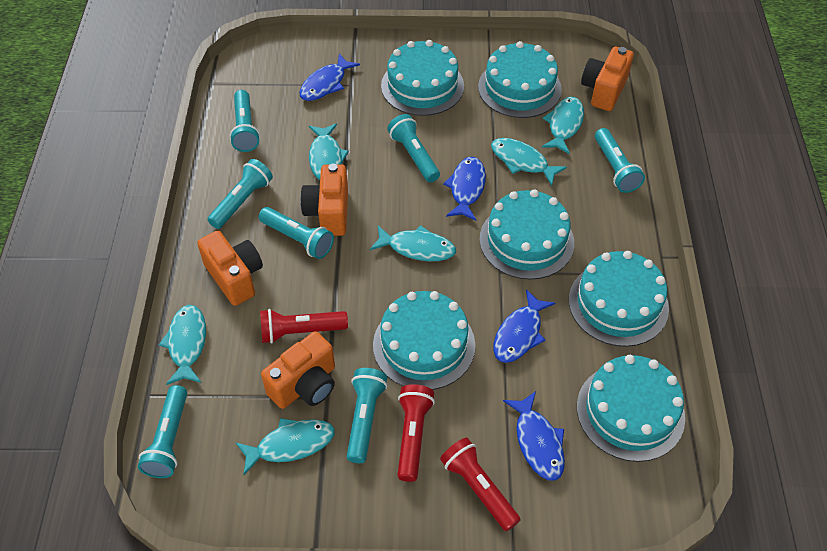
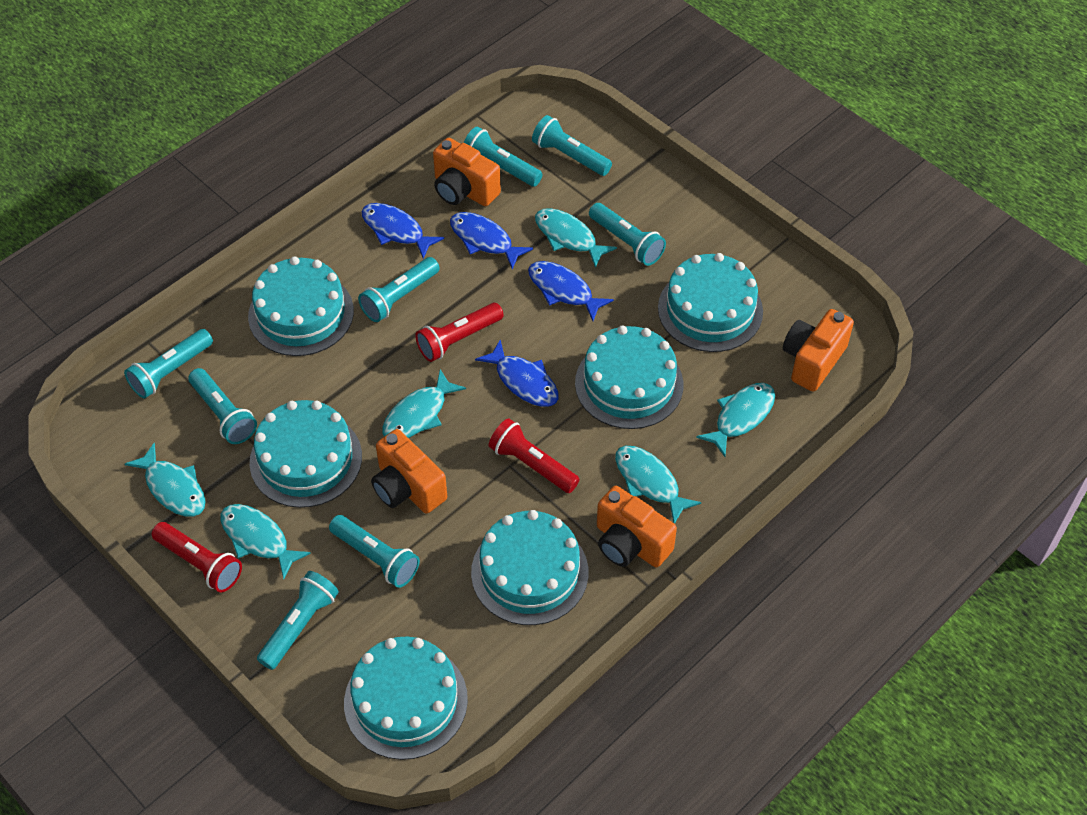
turquoise flashlight: 7 -> 8

